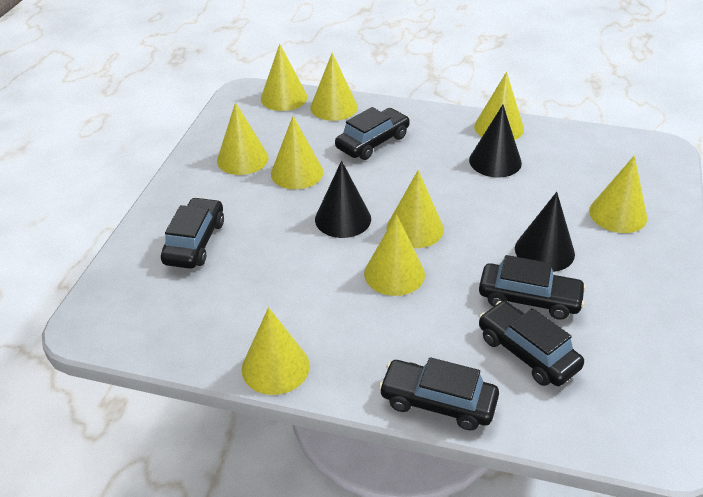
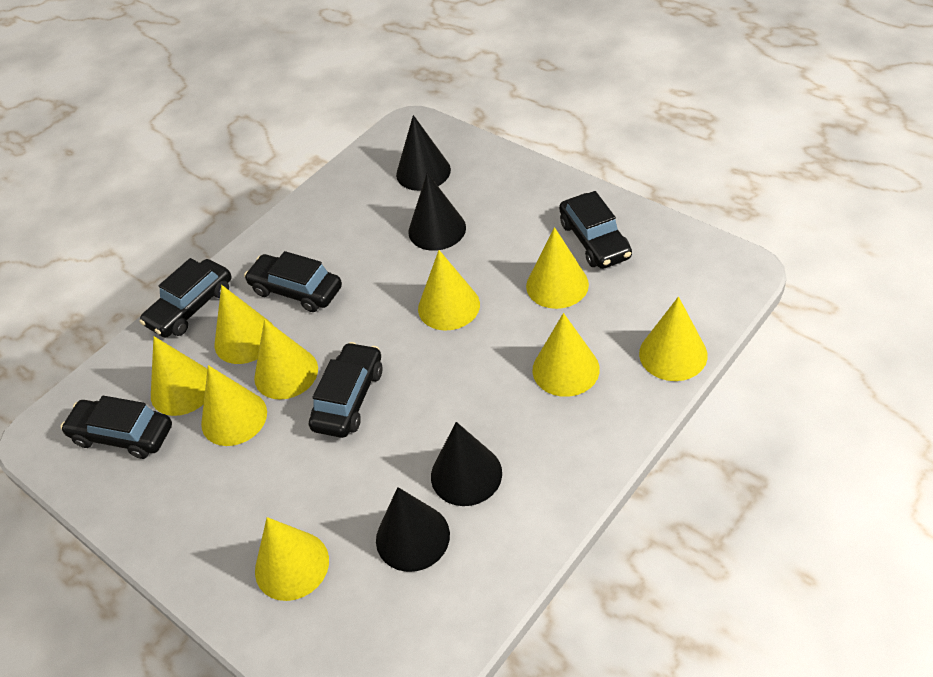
black cone: 3 -> 4

